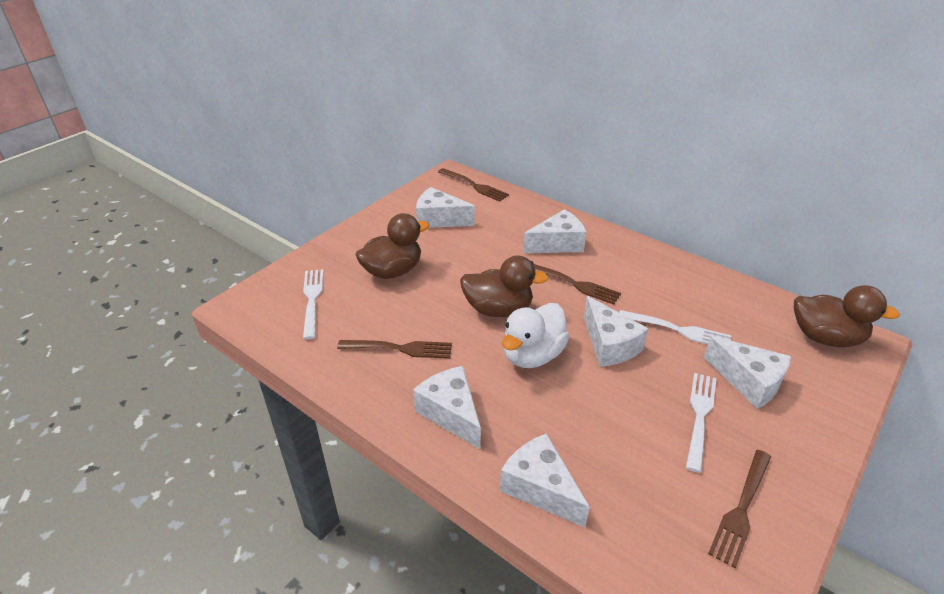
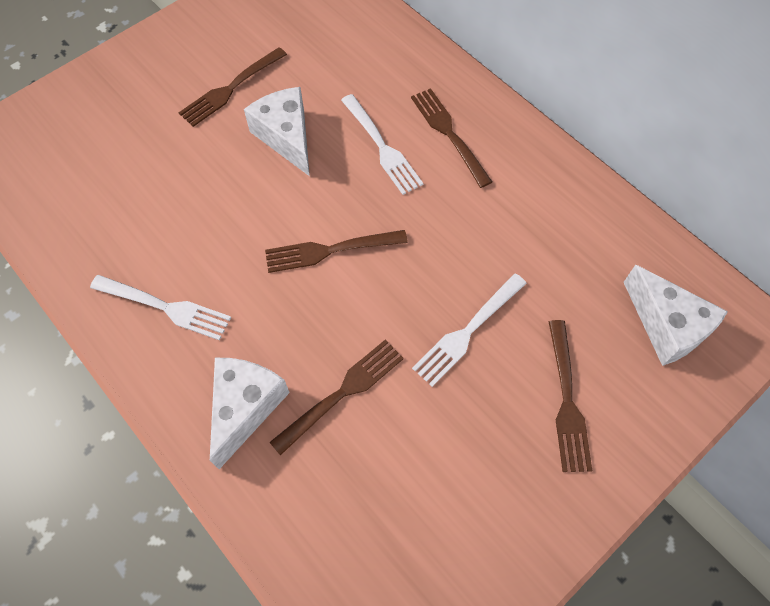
brown duck: 3 -> 0
brown fork: 4 -> 5
white cheese: 6 -> 3
white duck: 1 -> 0

